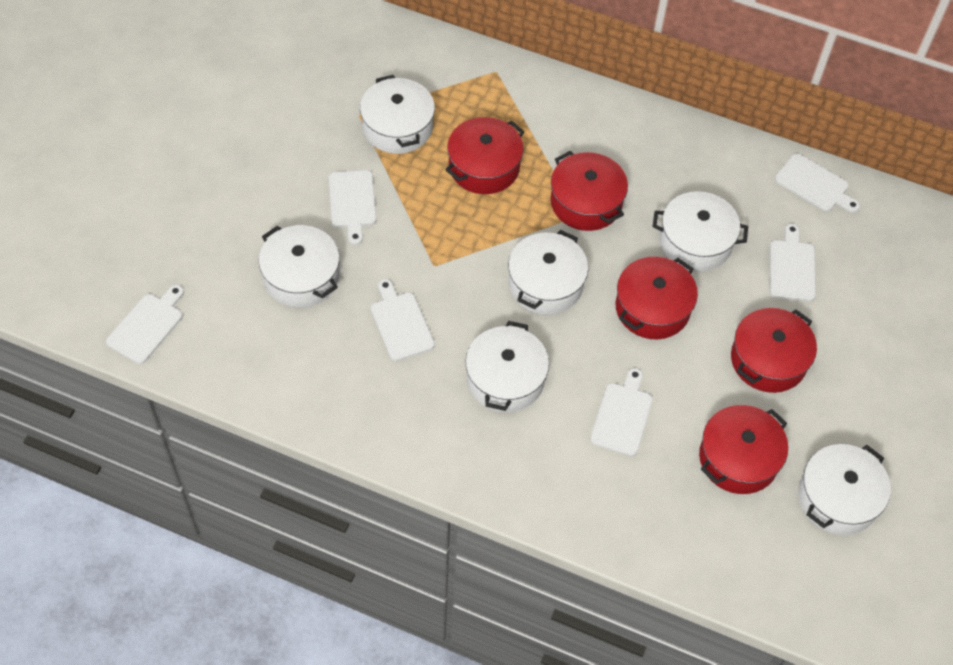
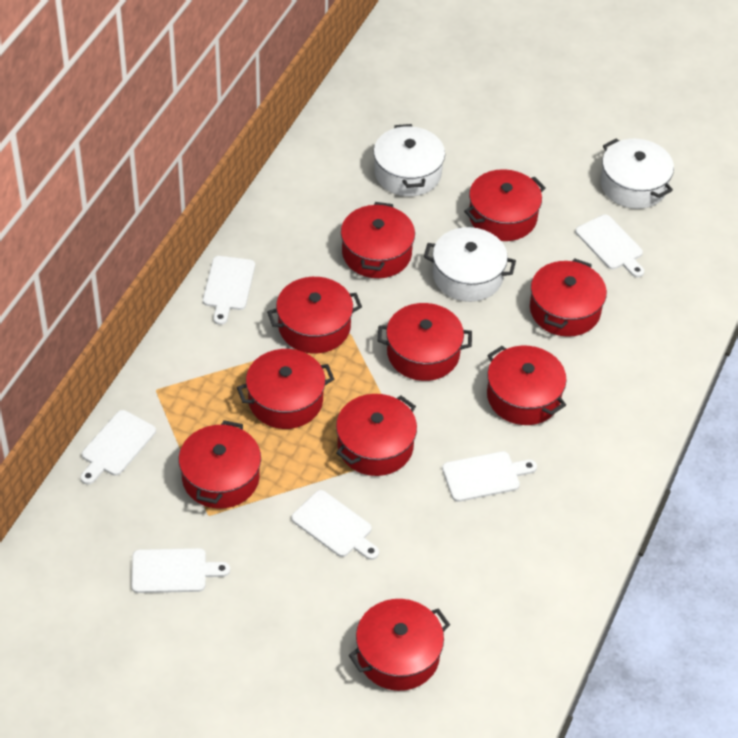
red pot: 5 -> 10
white pot: 6 -> 3

